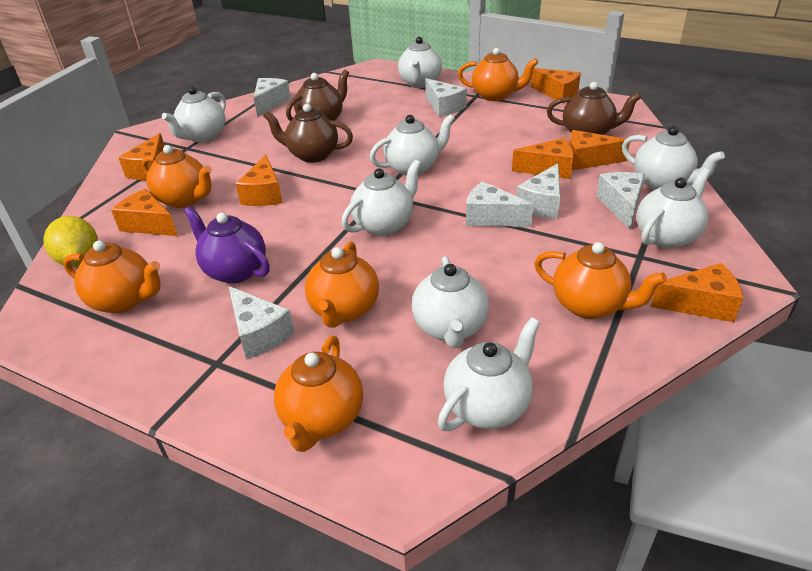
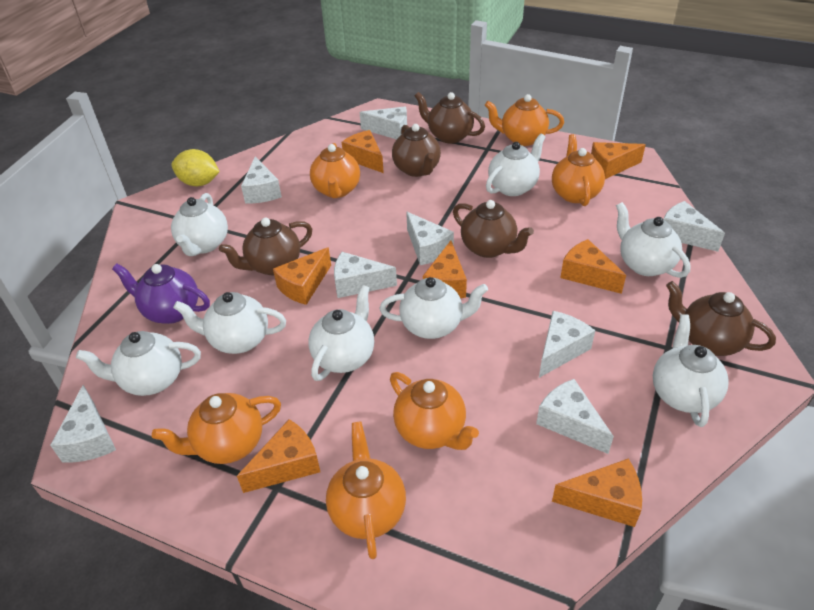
brown teapot: 3 -> 5
white cheese: 6 -> 8

